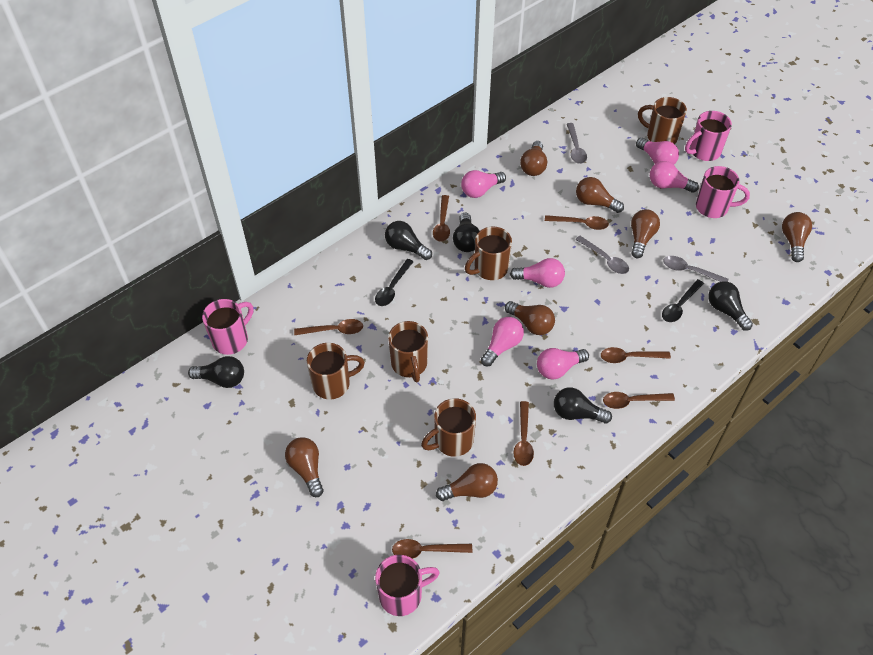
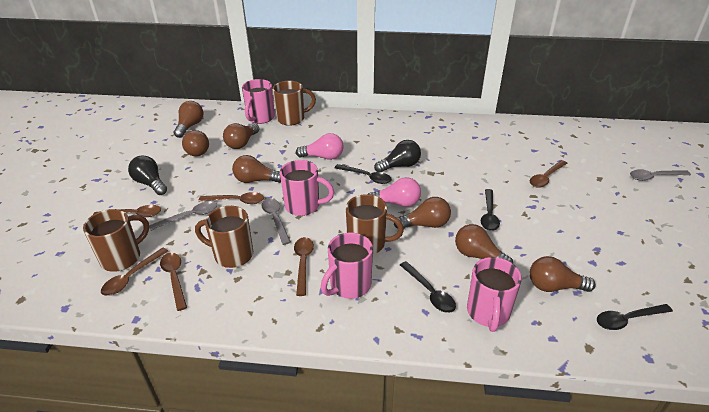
black light bulb: 5 -> 2
black spoon: 2 -> 4
brown mug: 5 -> 4
brown spoon: 7 -> 6
pink light bulb: 6 -> 2

